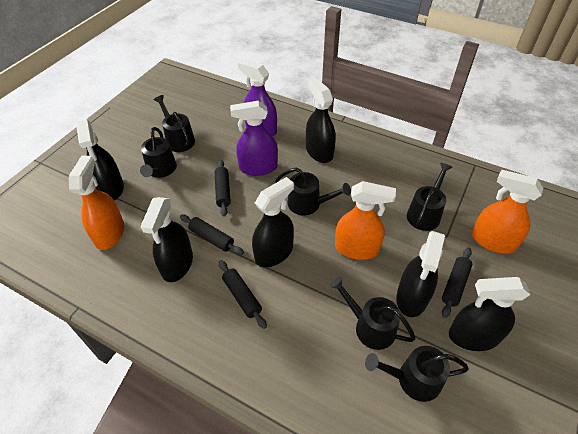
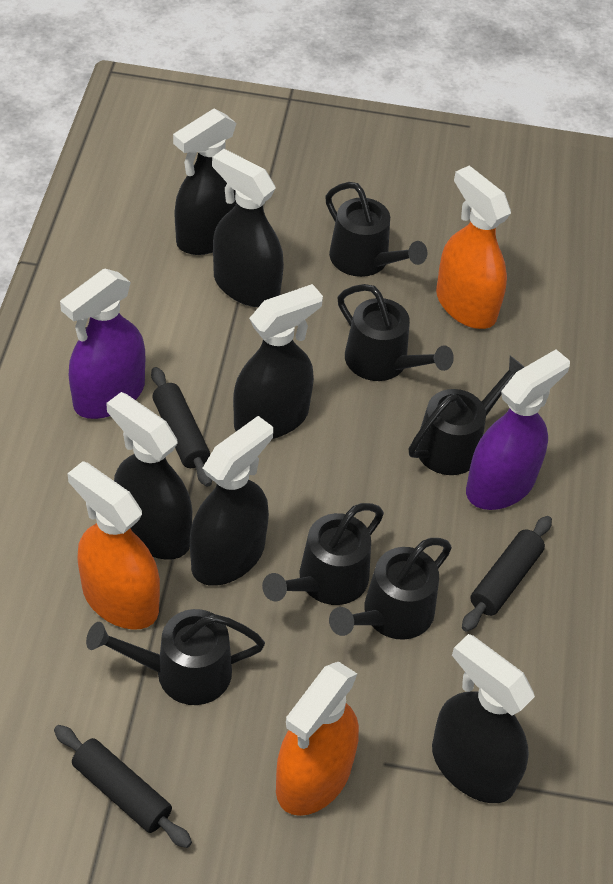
black rolling pin: 4 -> 3

